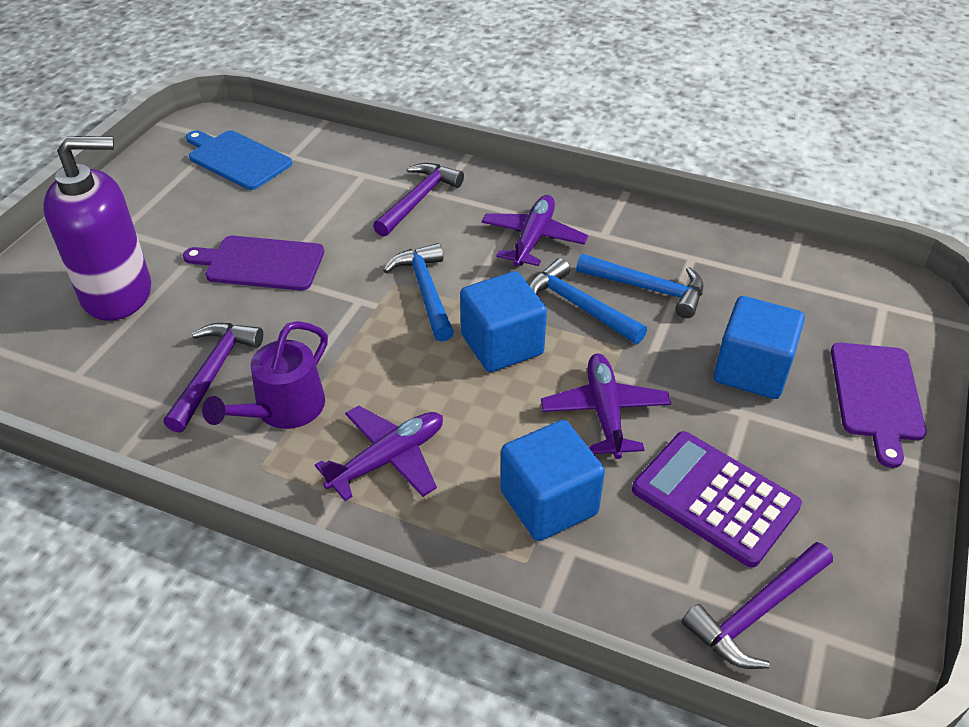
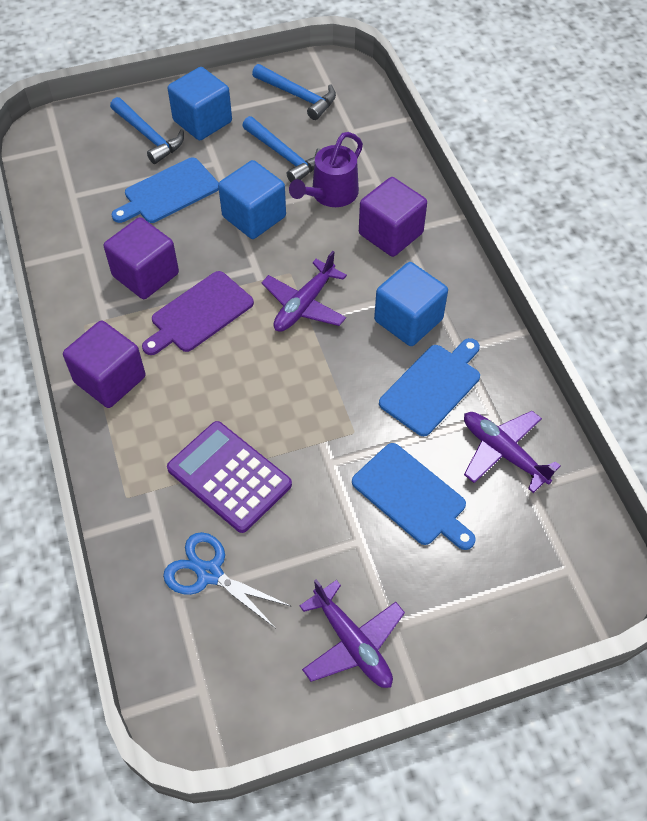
blue cutting board: 1 -> 3
blue scissors: 0 -> 1
purple cube: 0 -> 3
purple cutting board: 2 -> 1
purple hammer: 3 -> 0
purple soap dispenser: 1 -> 0

